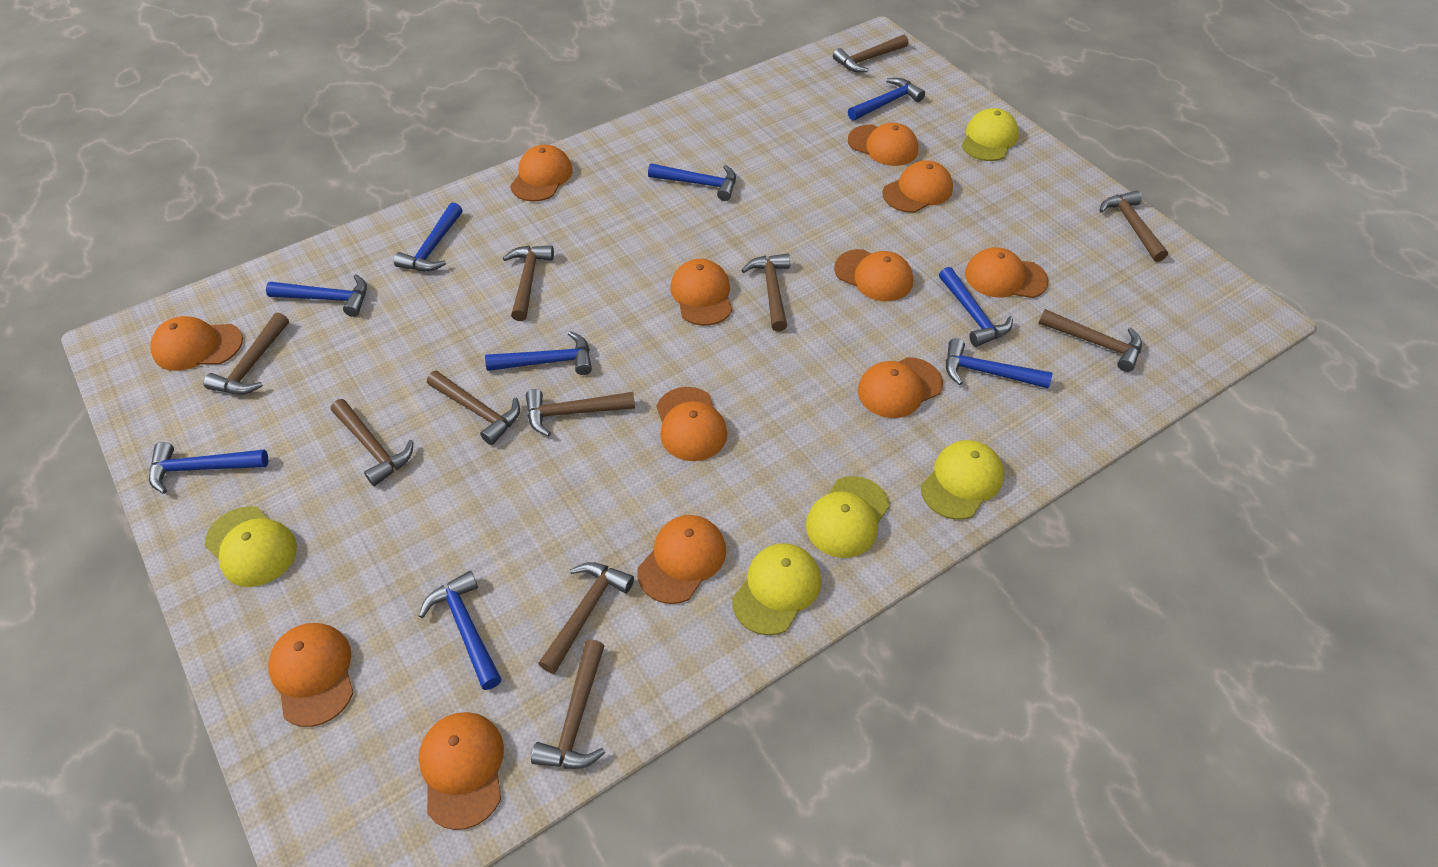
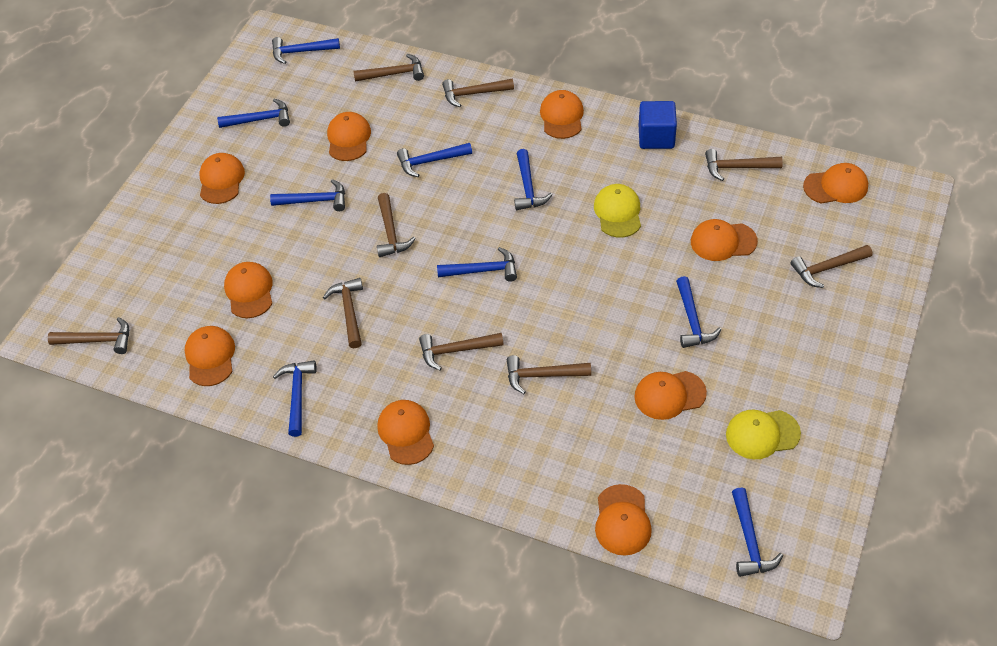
blue cube: 0 -> 1
brown hammer: 11 -> 9
orange cap: 12 -> 10
yellow cap: 5 -> 2

